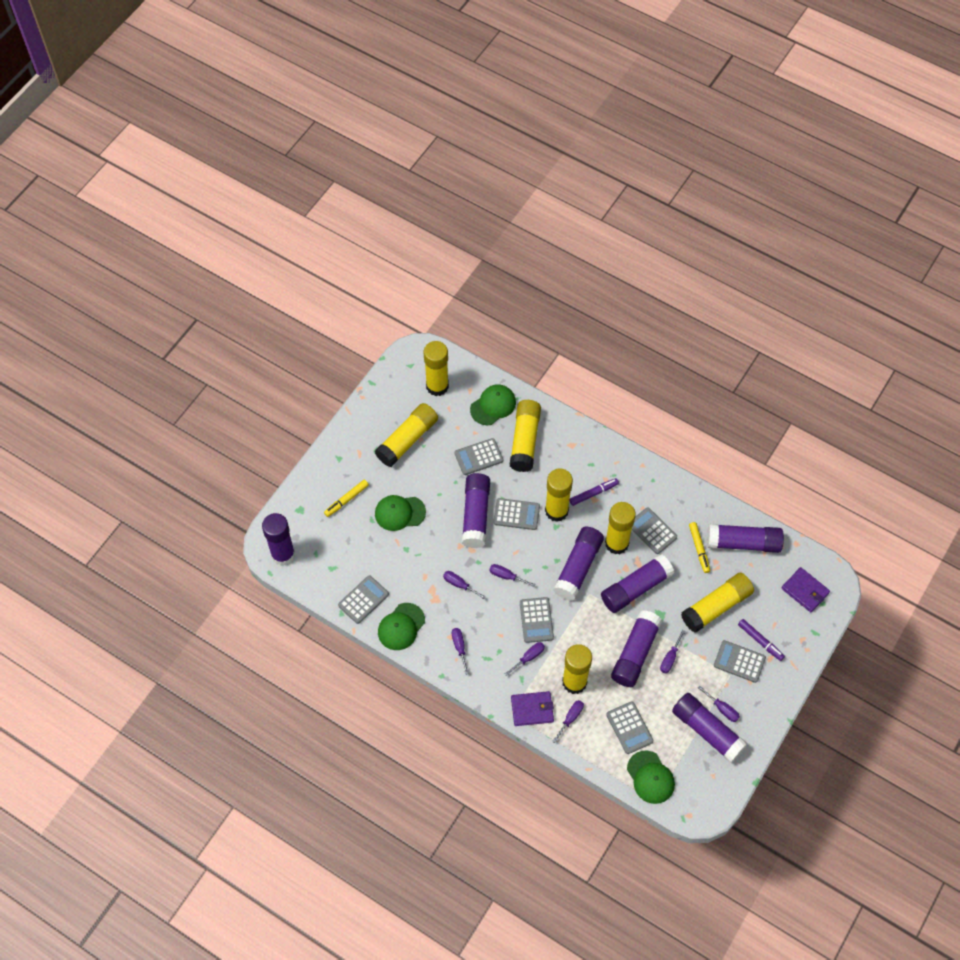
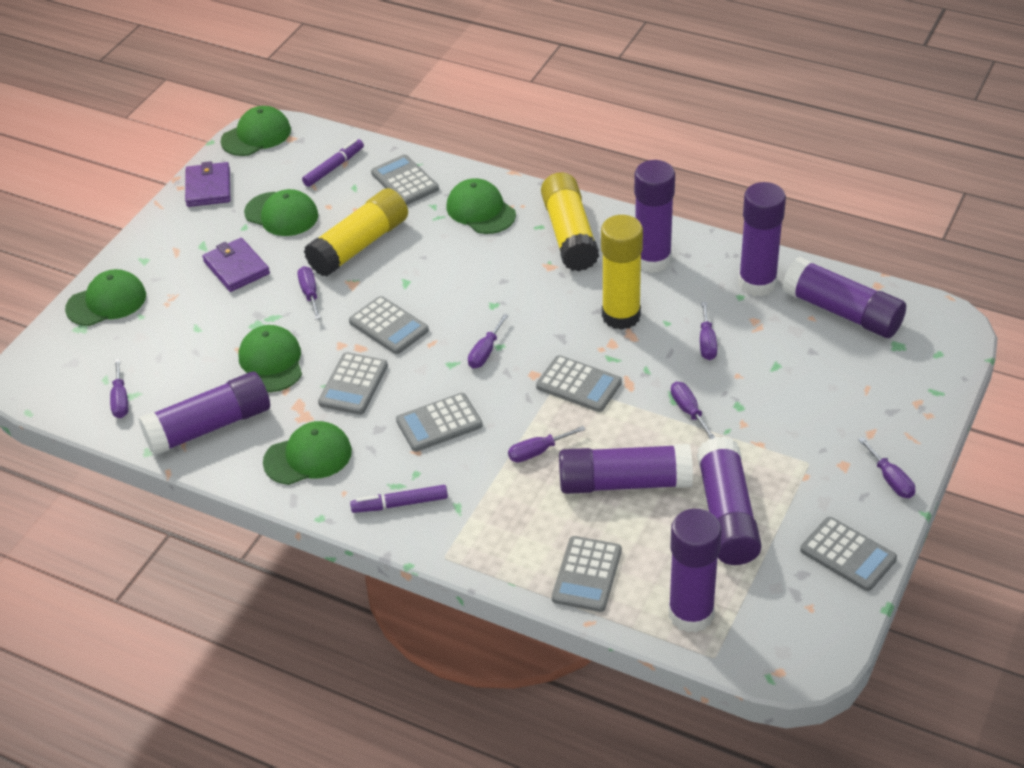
green cap: 4 -> 6
yellow glue stick: 7 -> 3
yellow marker: 2 -> 0

